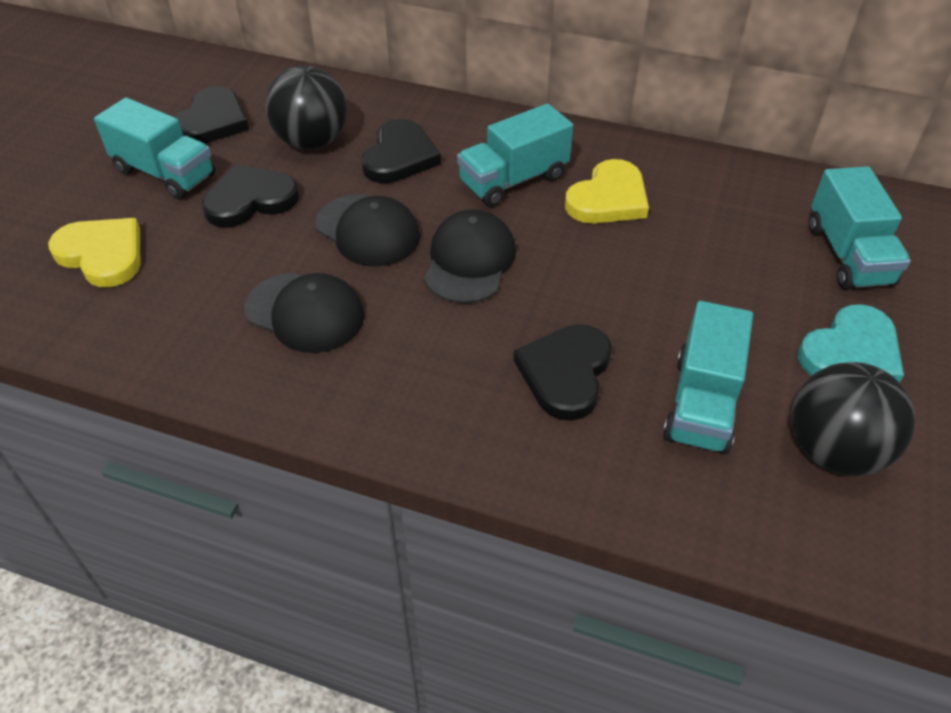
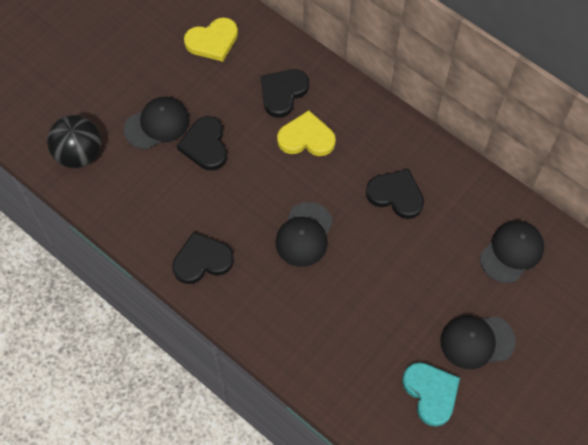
black ball: 2 -> 1
black cap: 3 -> 4
turquoise truck: 4 -> 0

